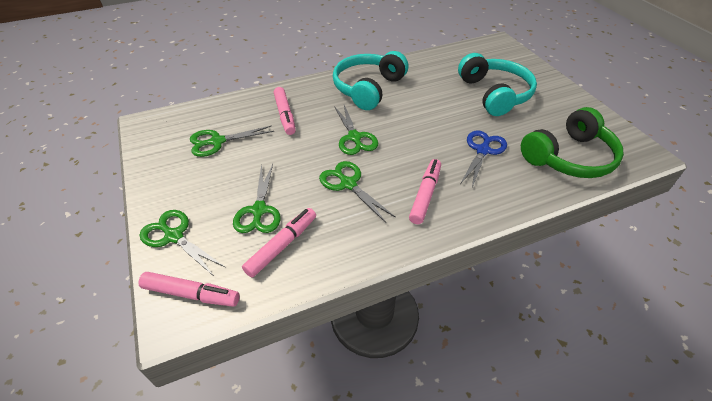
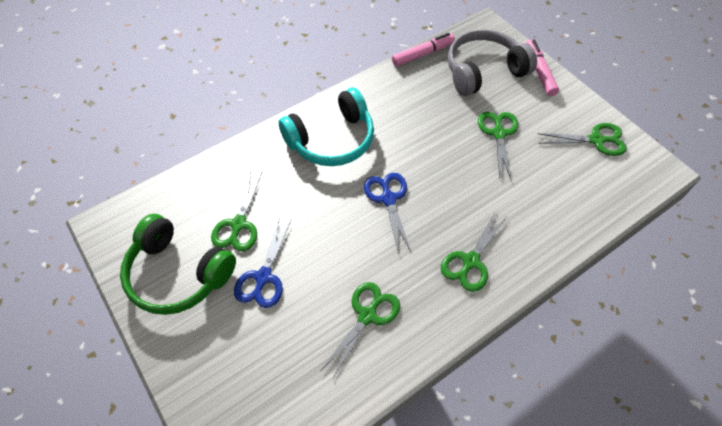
blue scissors: 1 -> 2
grey headphones: 0 -> 1
pink marker: 4 -> 2
turquoise headphones: 2 -> 1

